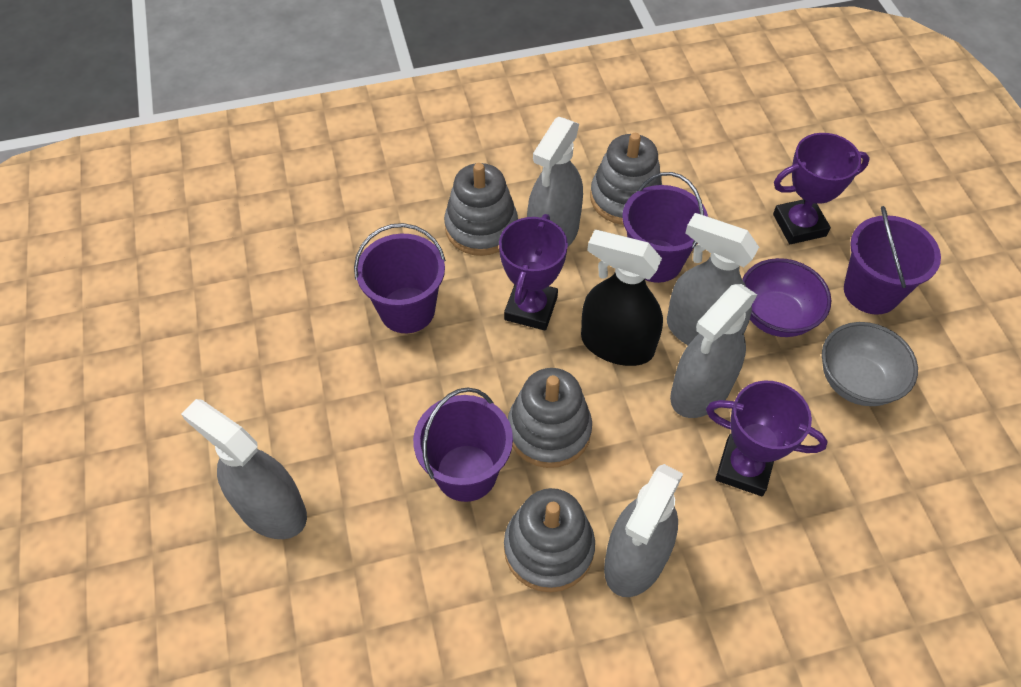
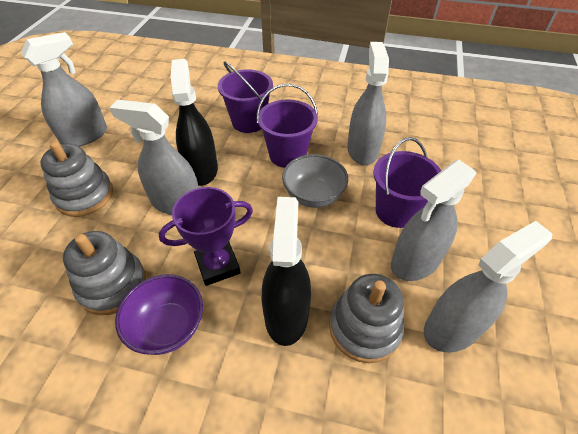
black spray bottle: 1 -> 2
grey stacking toy: 4 -> 3
purple bucket: 4 -> 3
purple trophy: 3 -> 1

